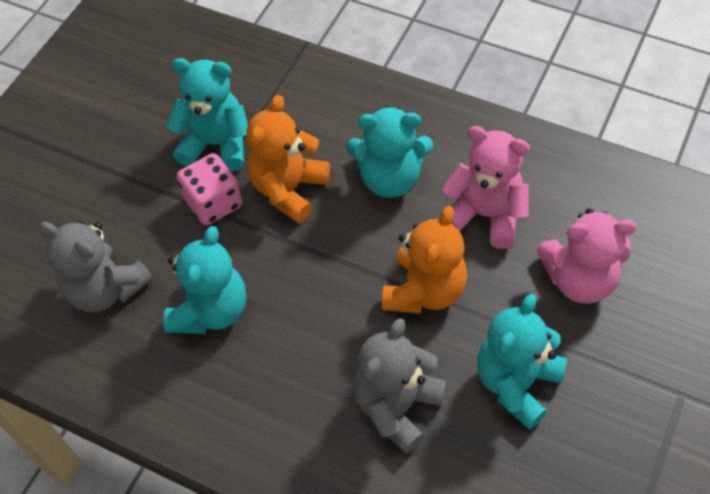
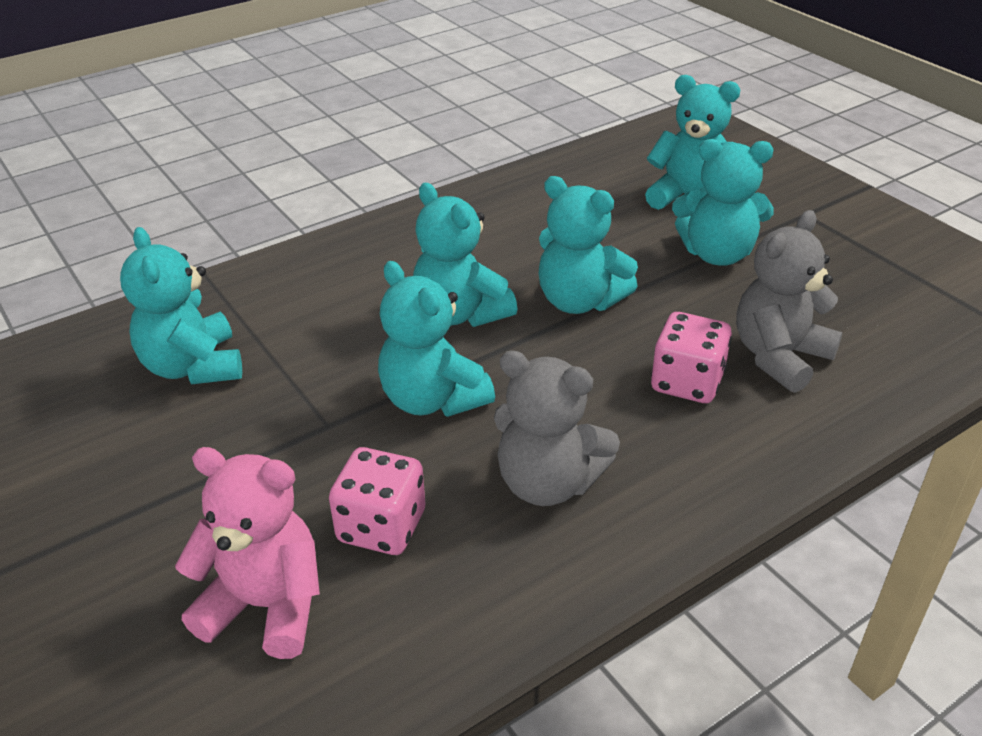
orange teddy bear: 2 -> 0
pink dice: 1 -> 2
pink teddy bear: 2 -> 1
turquoise teddy bear: 4 -> 6

